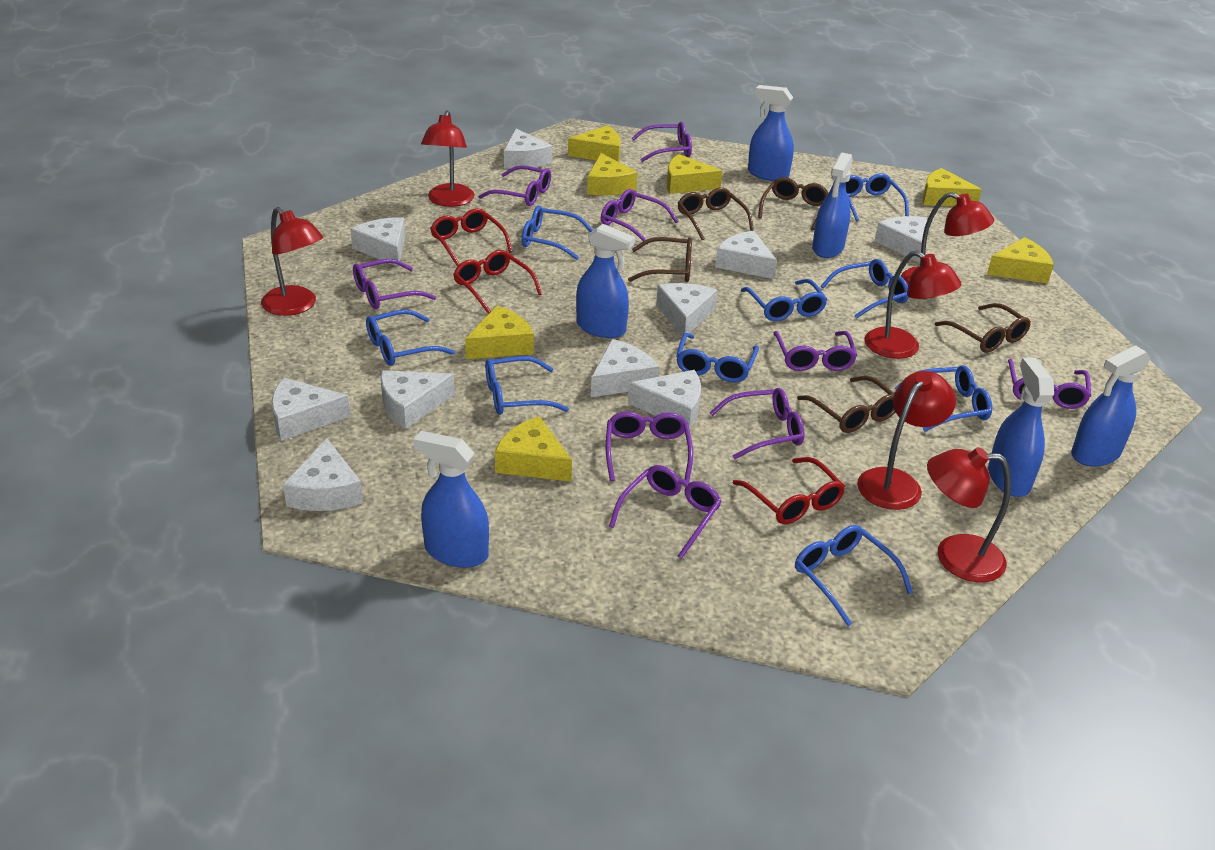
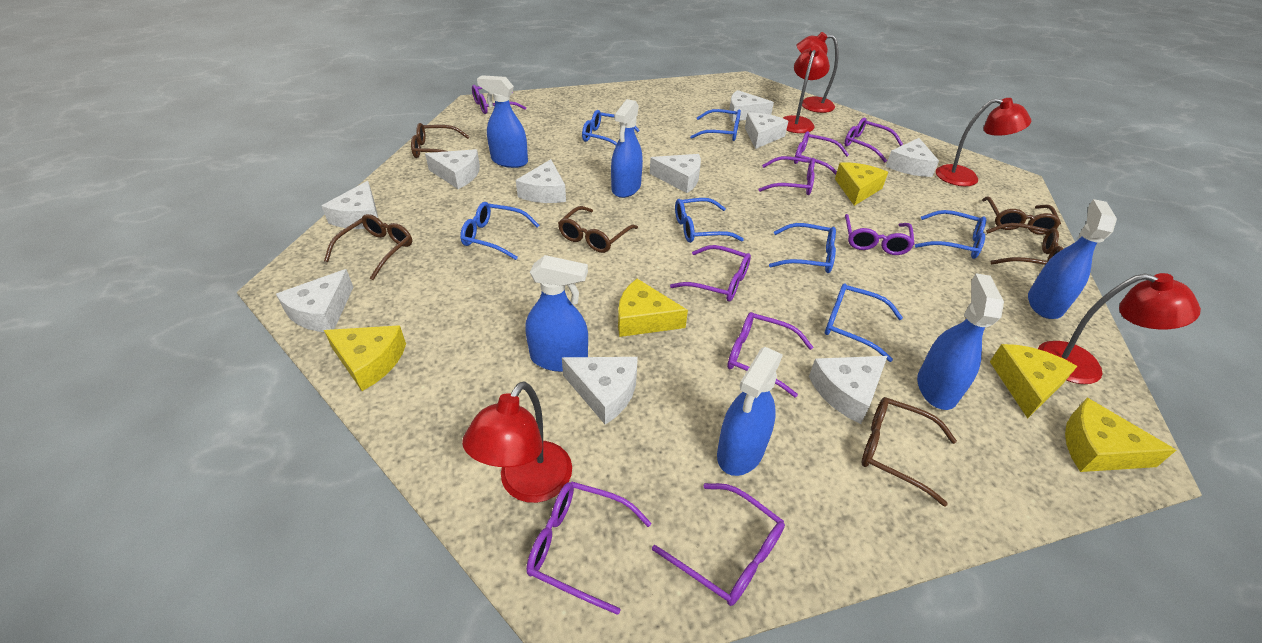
blue glasses: 9 -> 7
brown glasses: 5 -> 6
red glasses: 3 -> 0
red lamp: 6 -> 5
yellow cheese: 7 -> 5

